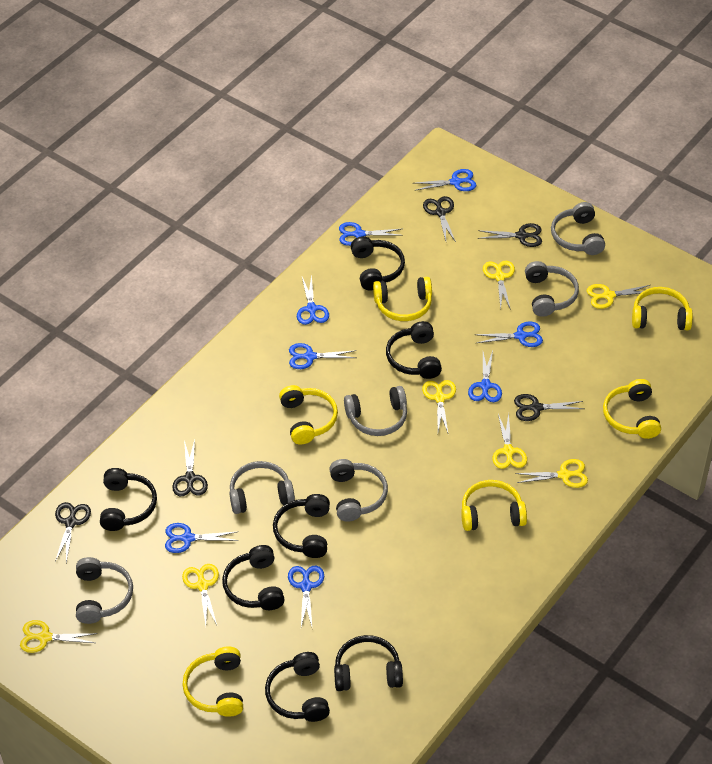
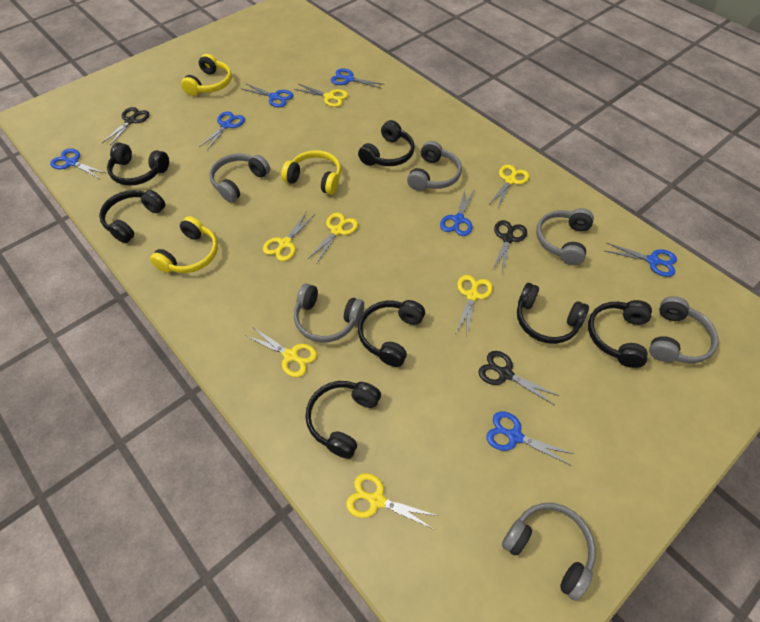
black scissors: 5 -> 3
blue scissors: 8 -> 7
yellow headphones: 6 -> 3

